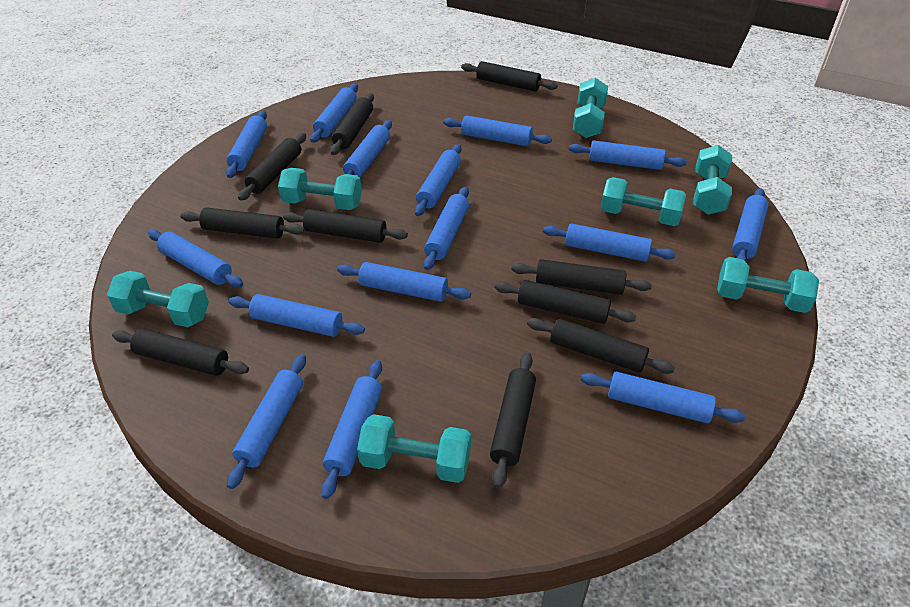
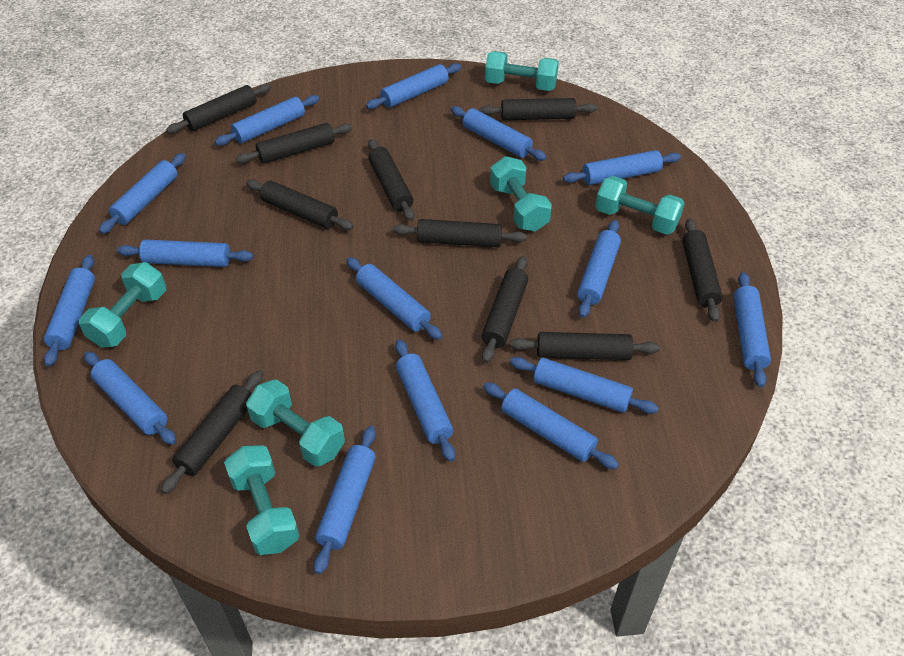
turquoise dumbbell: 7 -> 6

